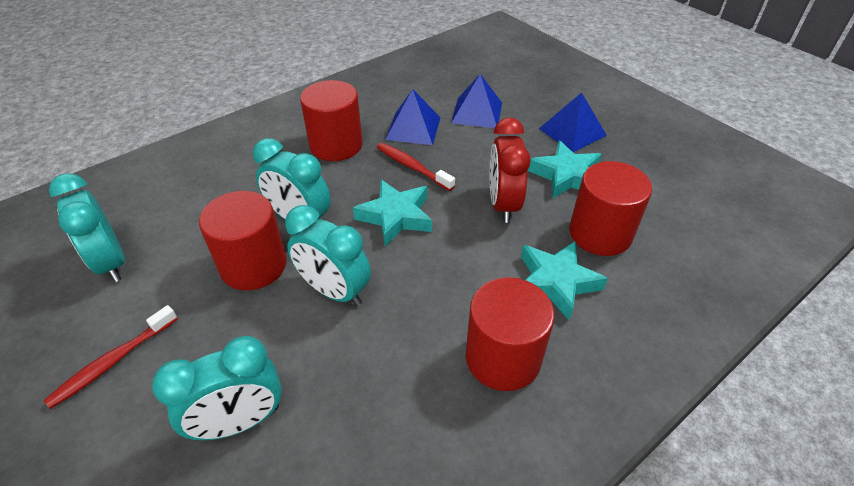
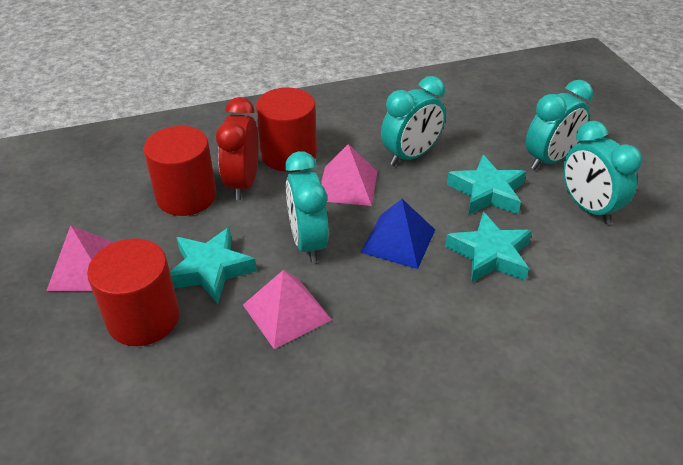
blue pyramid: 3 -> 1
pink pyramid: 0 -> 3
red cylinder: 4 -> 3
red toothbrush: 2 -> 0

